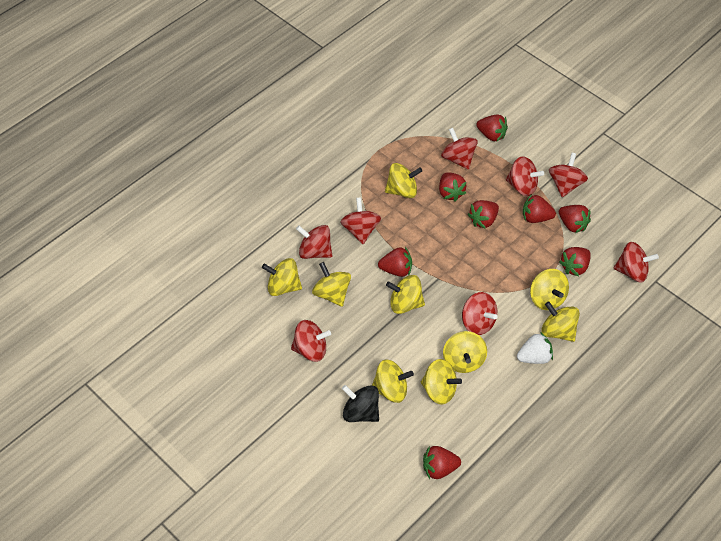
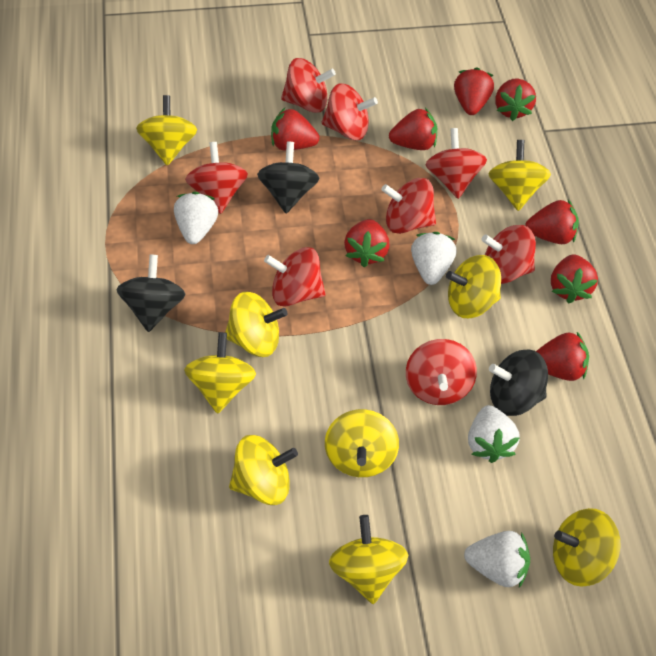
black spinning top: 1 -> 3
white strawberry: 1 -> 4

